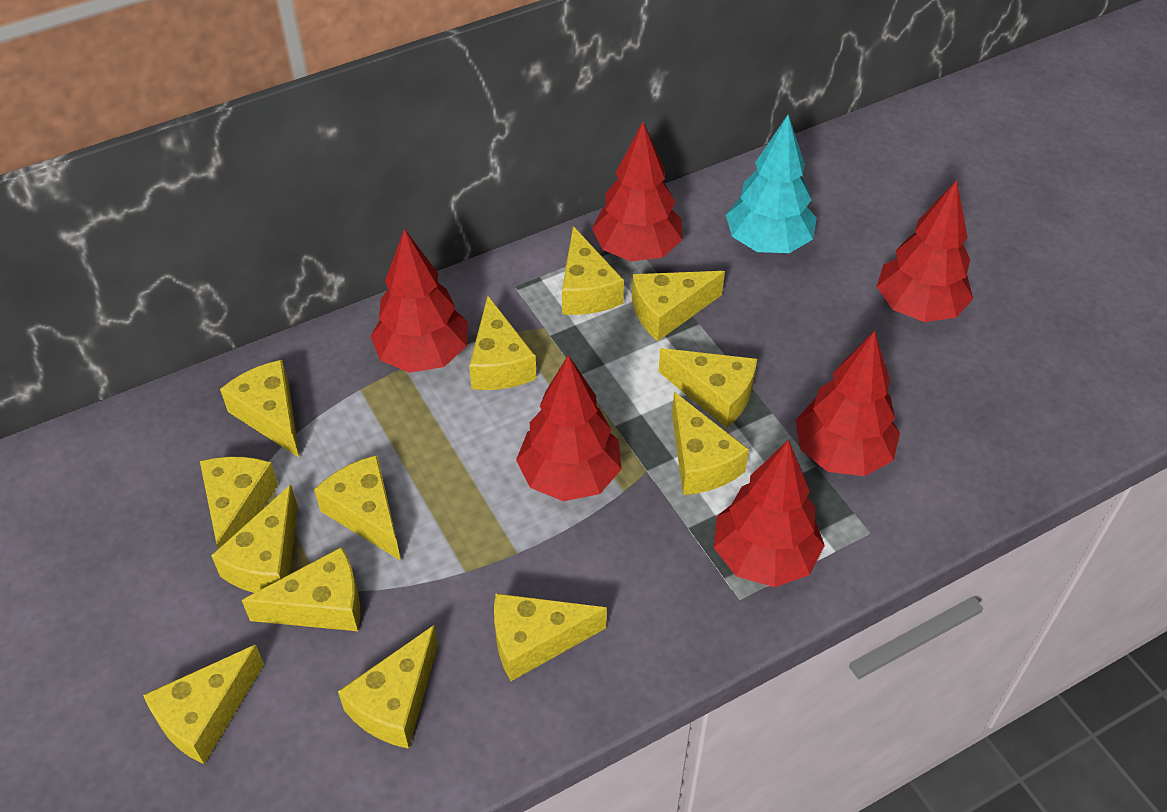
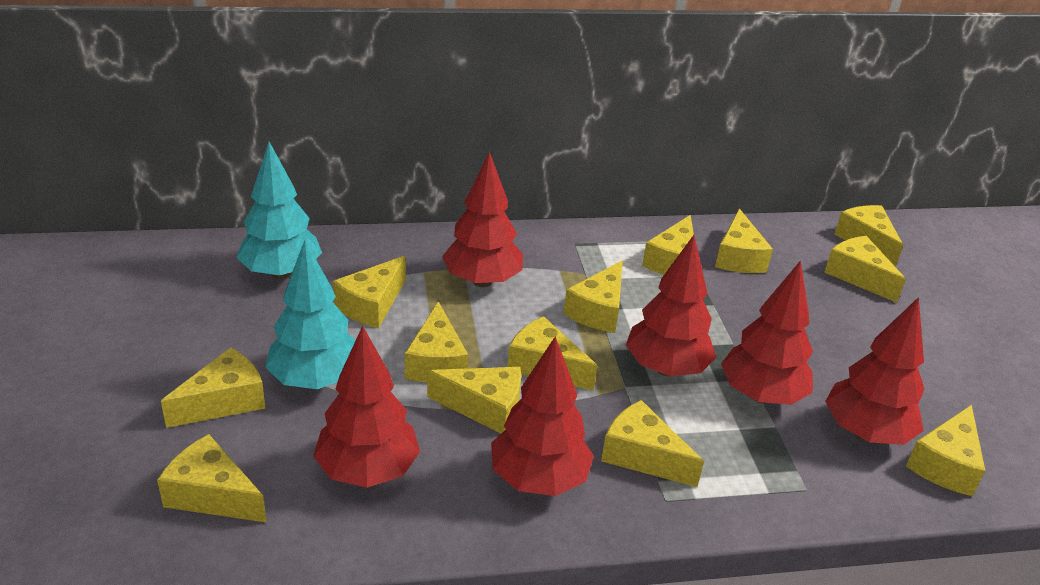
turquoise tree: 1 -> 2

